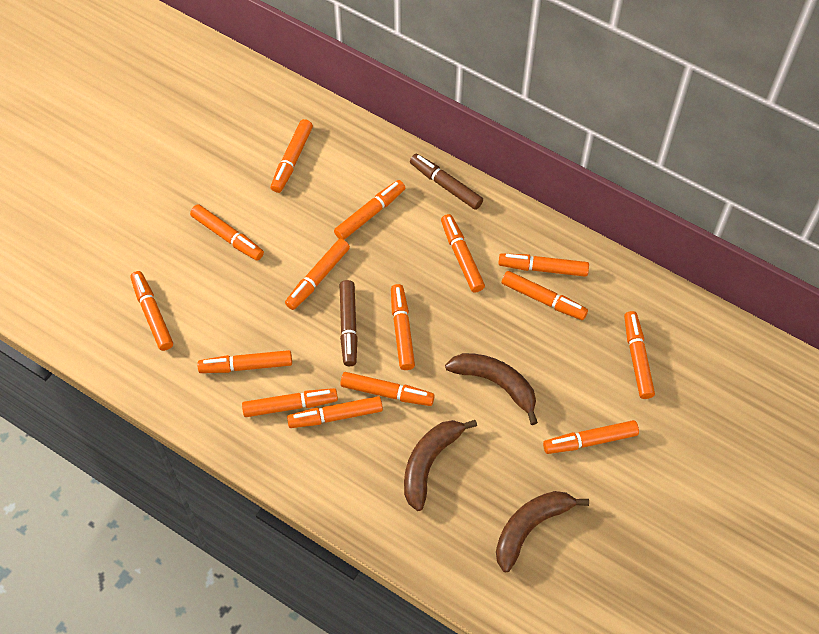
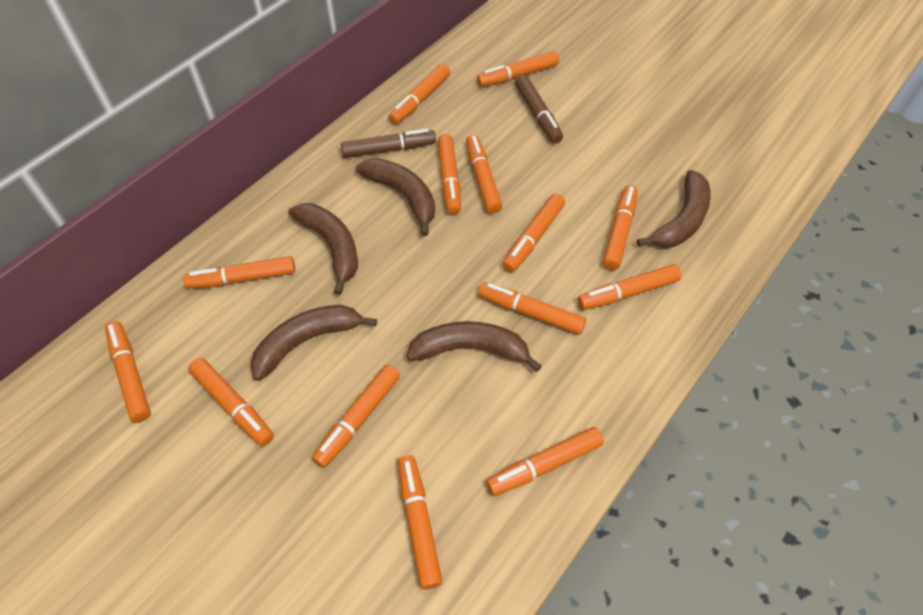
brown banana: 3 -> 5
orange marker: 15 -> 14

